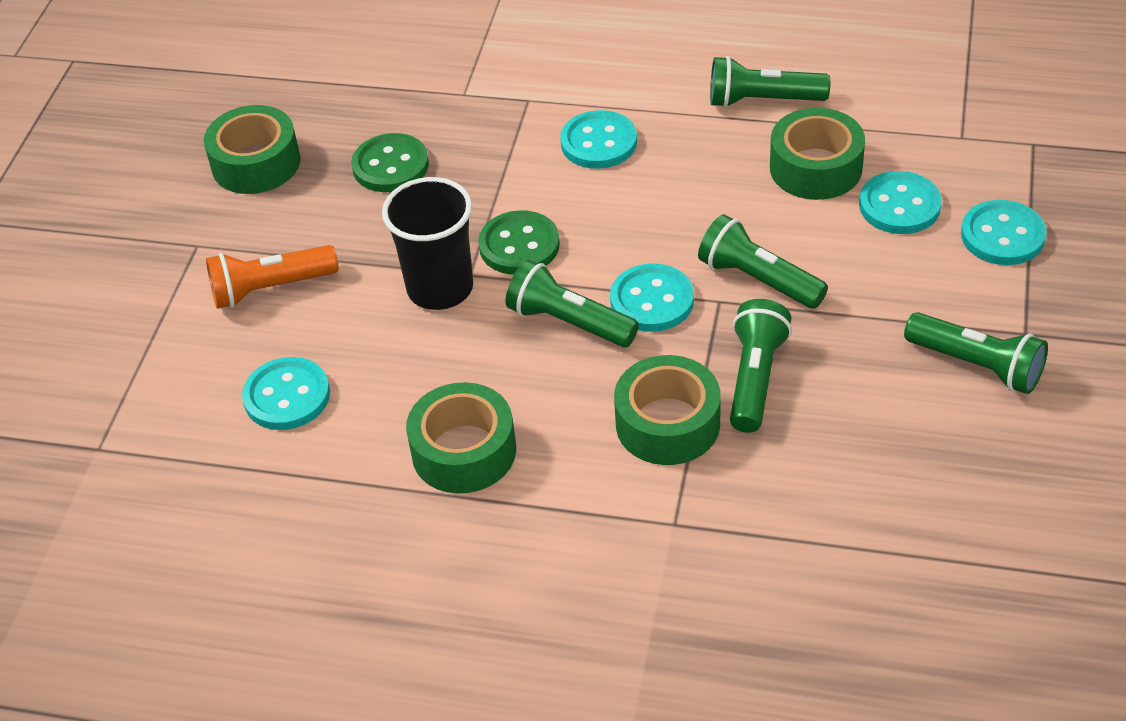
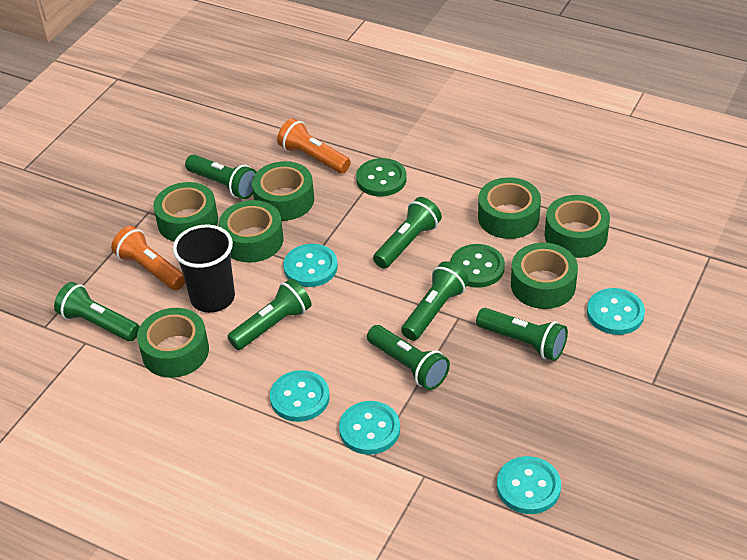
green flashlight: 5 -> 7
green tape: 4 -> 7
orange flashlight: 1 -> 2

